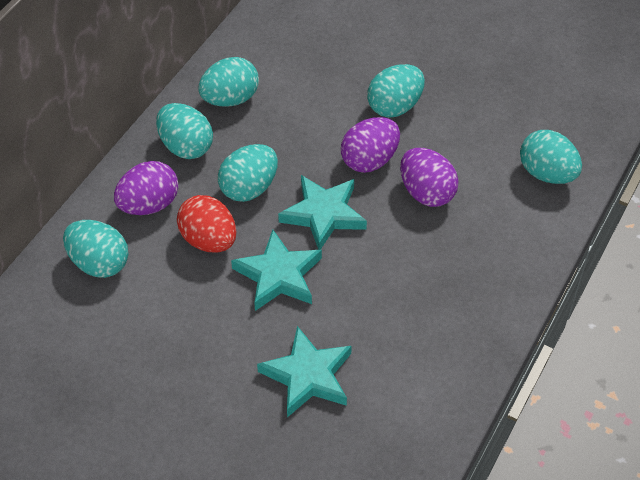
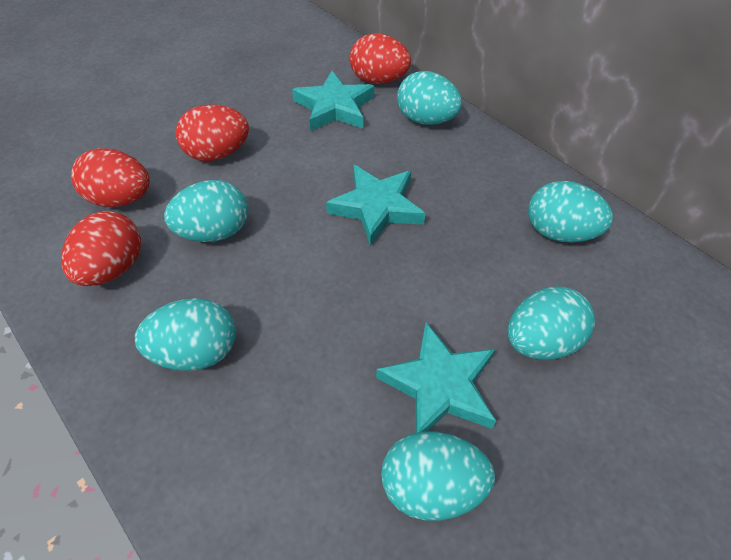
purple egg: 3 -> 0
red egg: 1 -> 4

